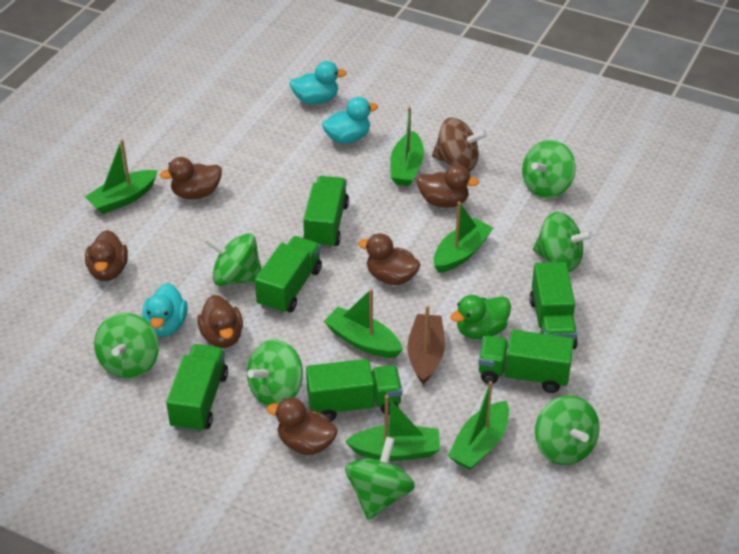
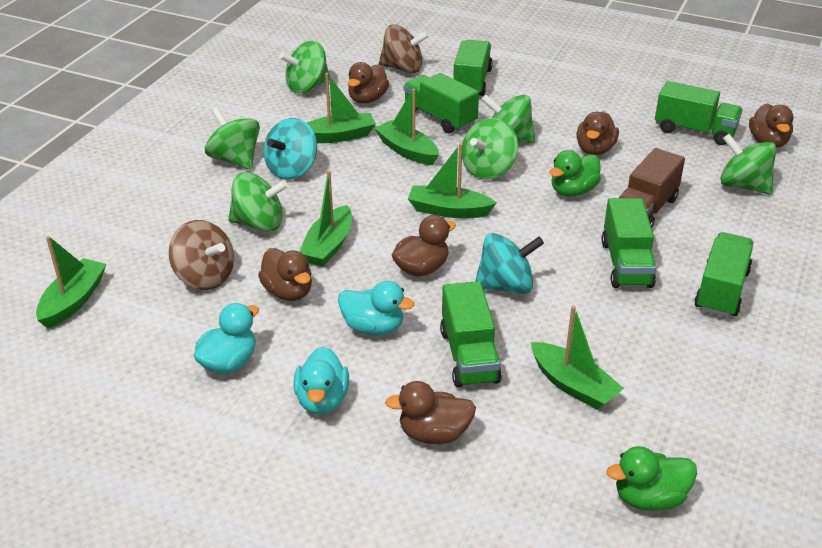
brown boat: 1 -> 0
brown spinning top: 1 -> 2
brown truck: 0 -> 1
green duck: 1 -> 2
green spinning top: 7 -> 6
turquoise spinning top: 0 -> 2

